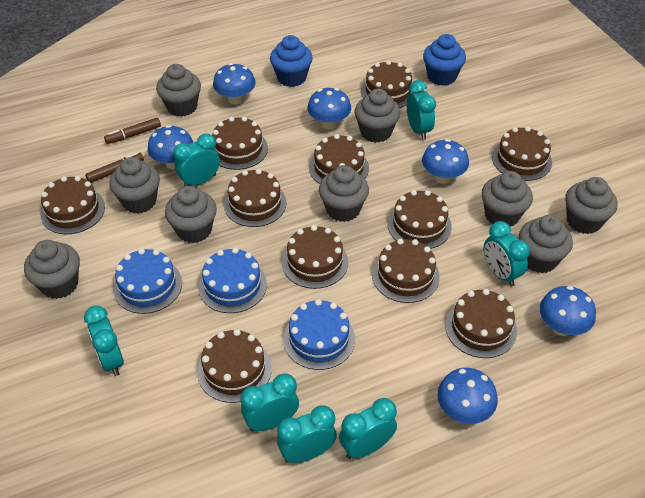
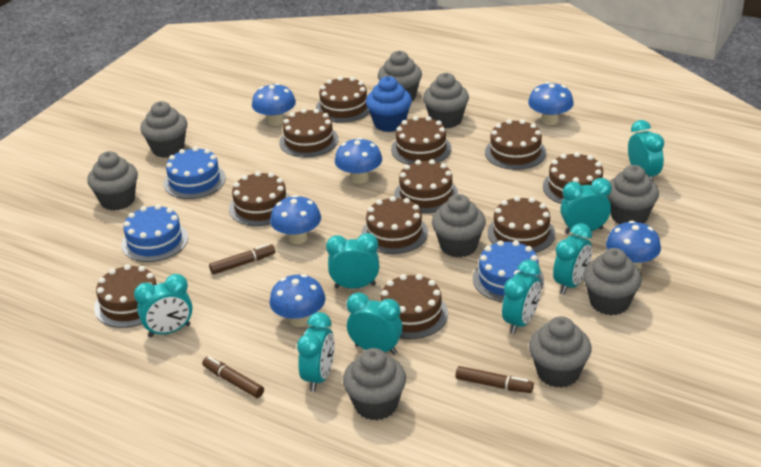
blue cupcake: 2 -> 1
brown marker: 2 -> 3
turquoise clock: 7 -> 8

